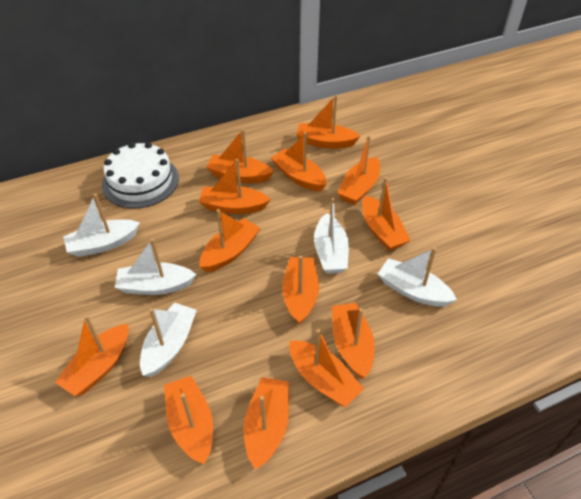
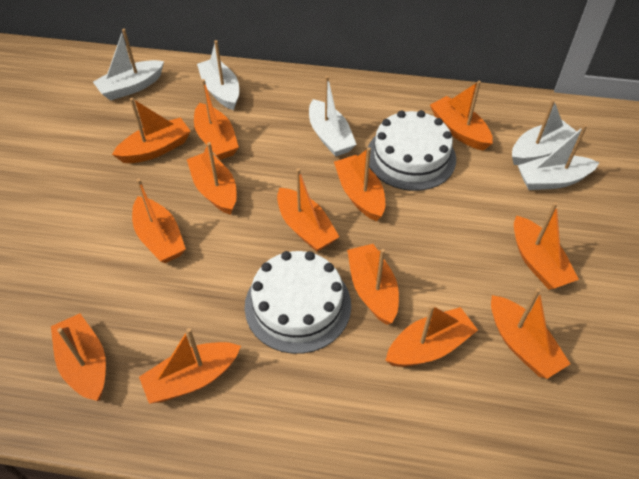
white cake: 1 -> 2

